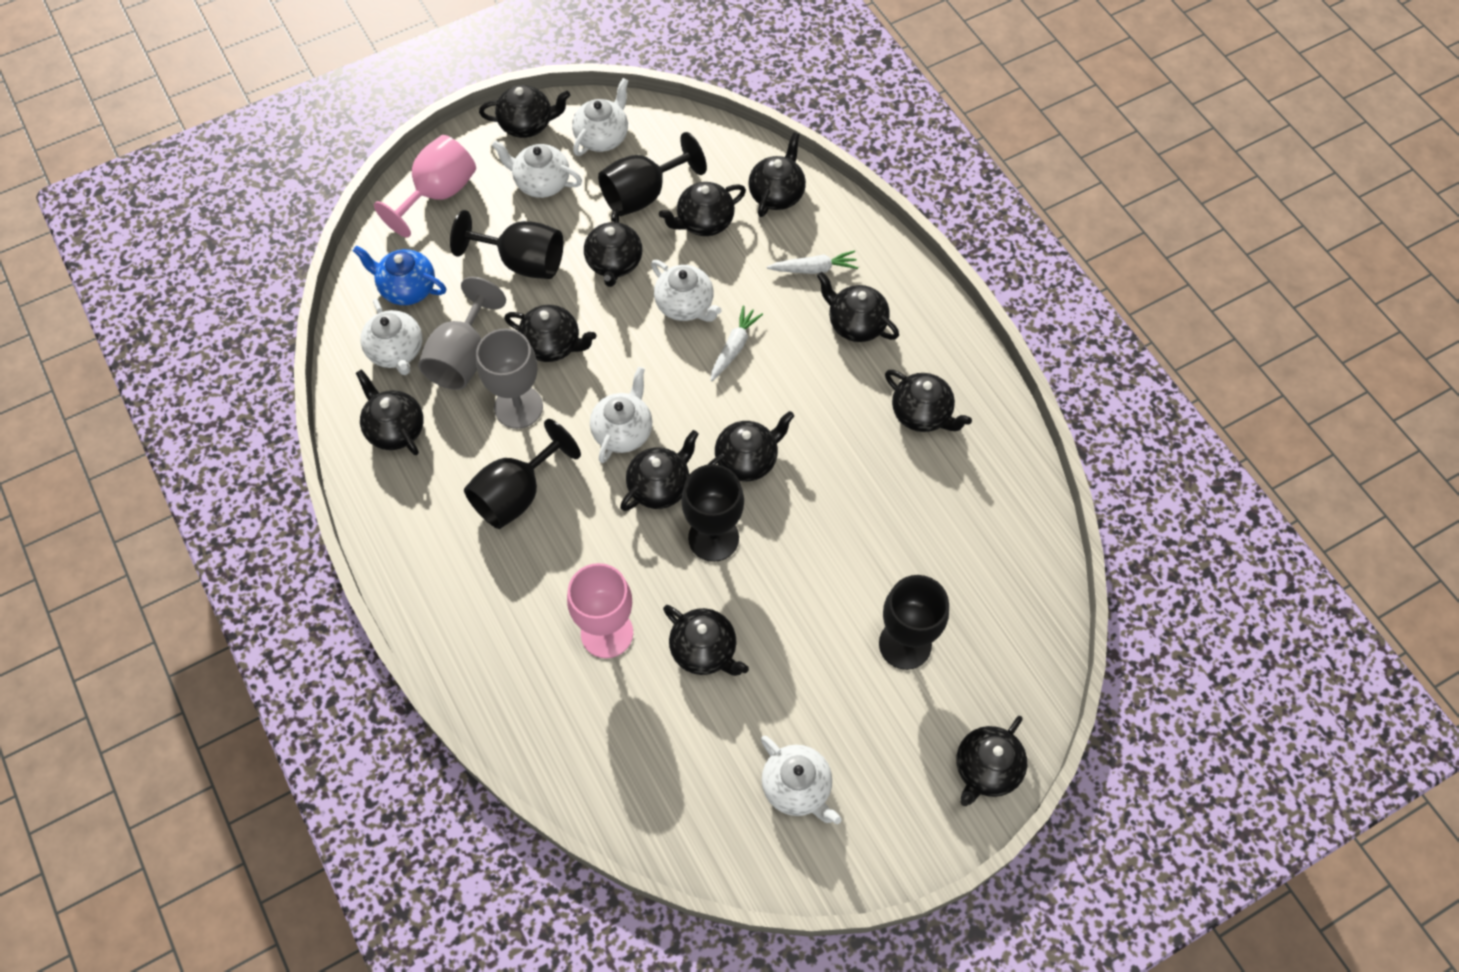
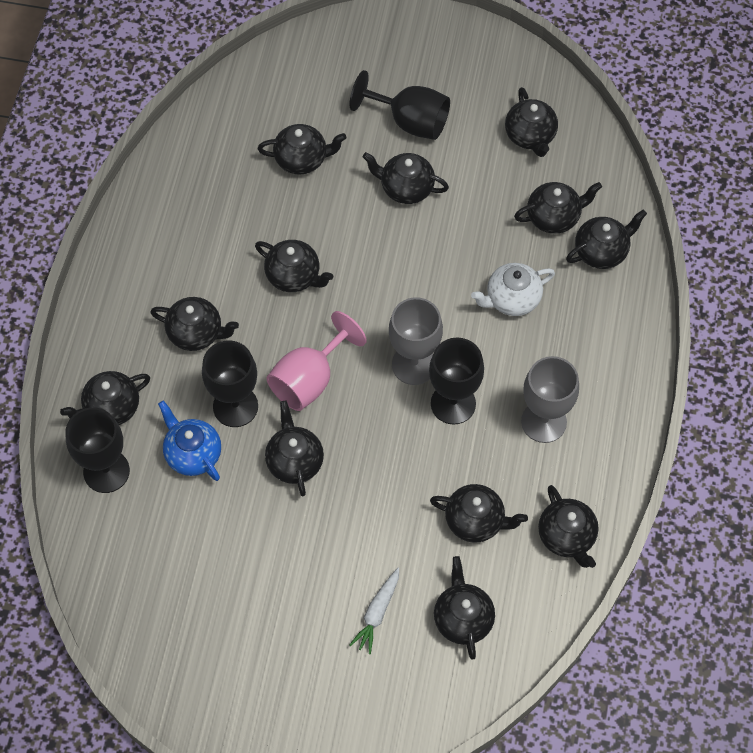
black goblet: 5 -> 4
pink goblet: 2 -> 1
white carrot: 2 -> 1
white teapot: 6 -> 1

